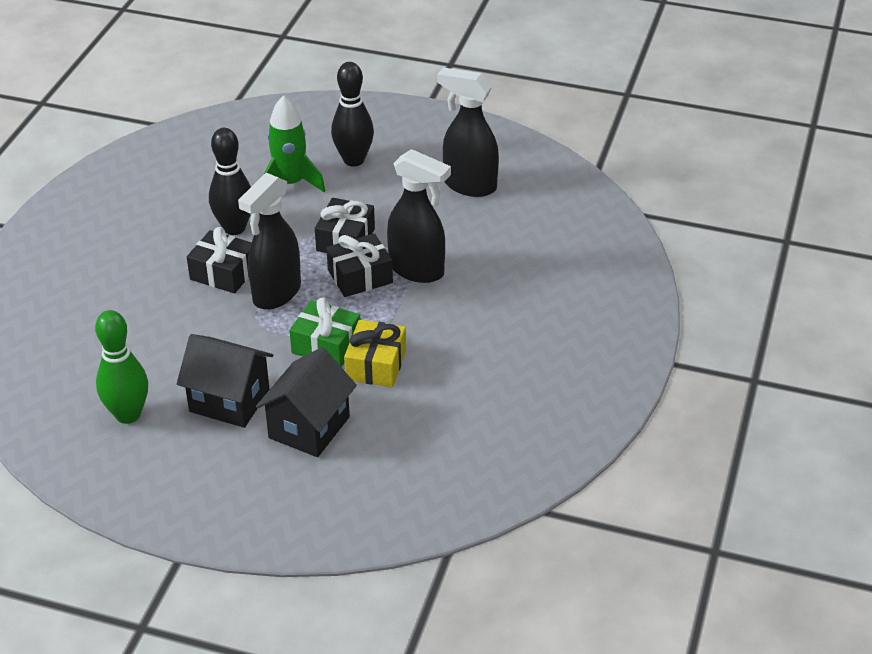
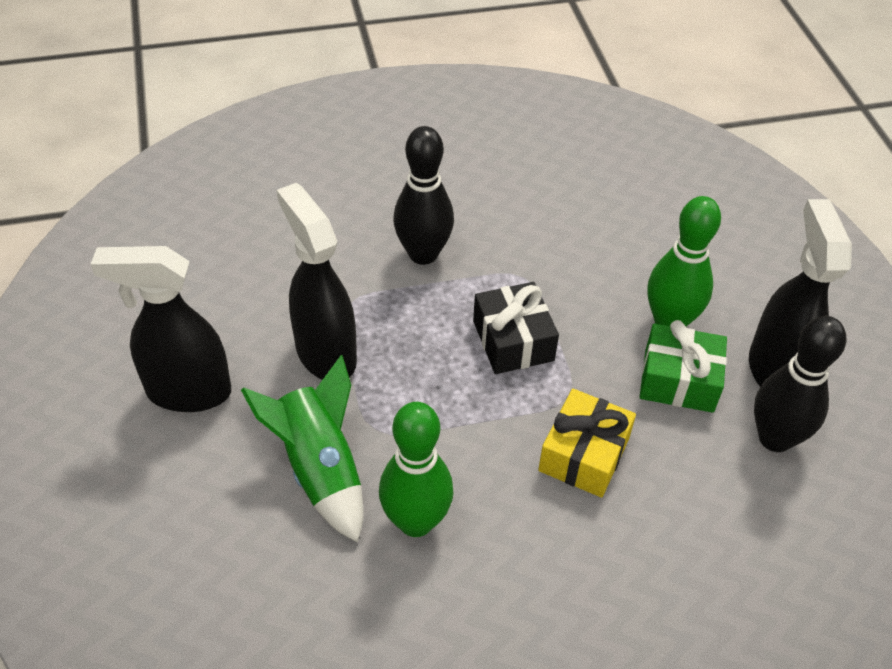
black gift: 3 -> 1
black house: 2 -> 0
green bowling pin: 1 -> 2

